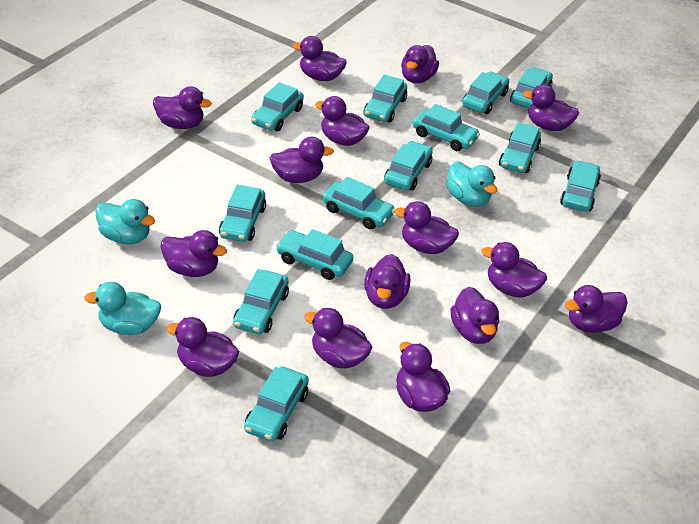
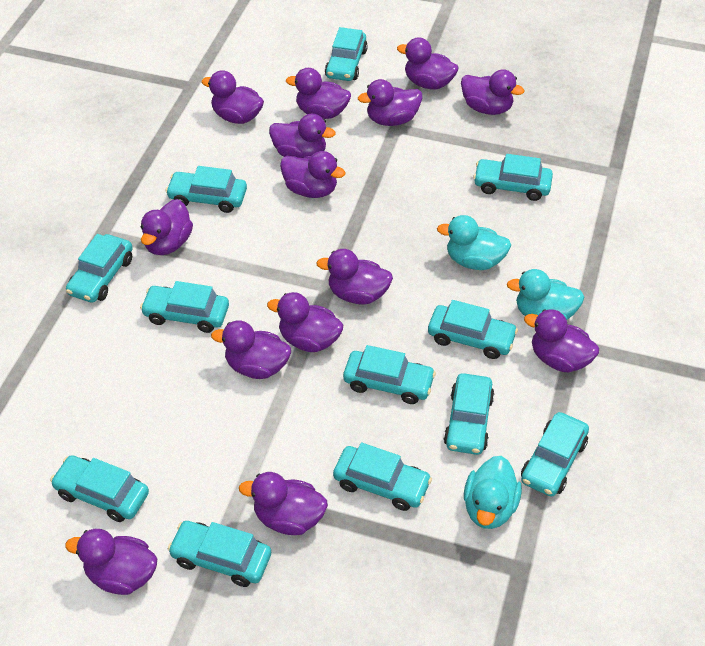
purple duck: 15 -> 14
turquoise car: 13 -> 12

